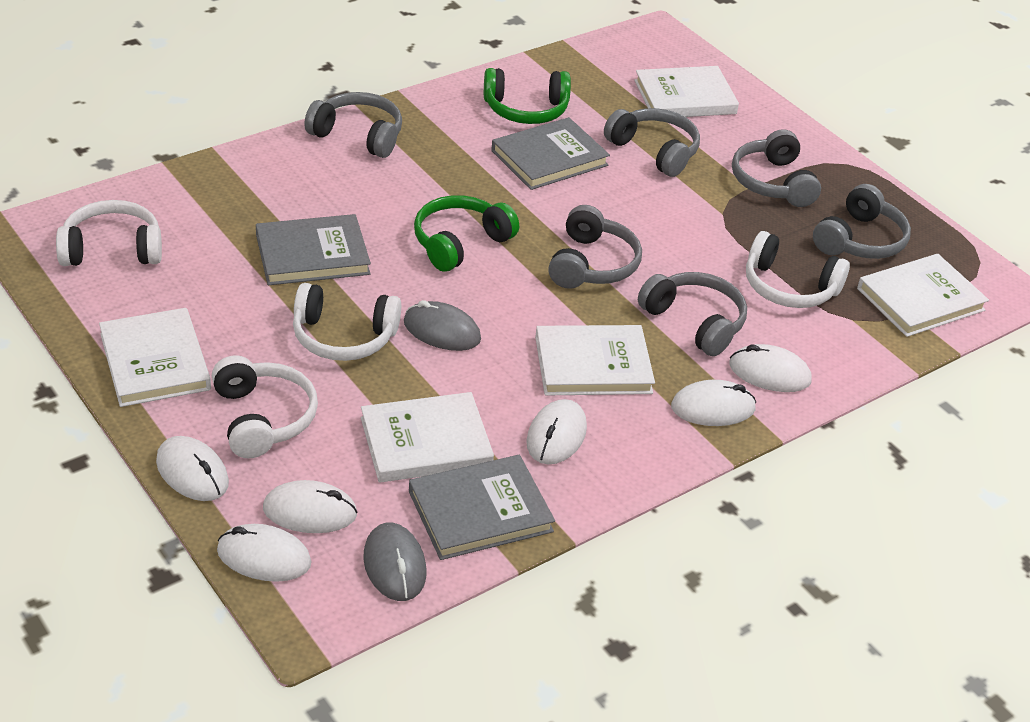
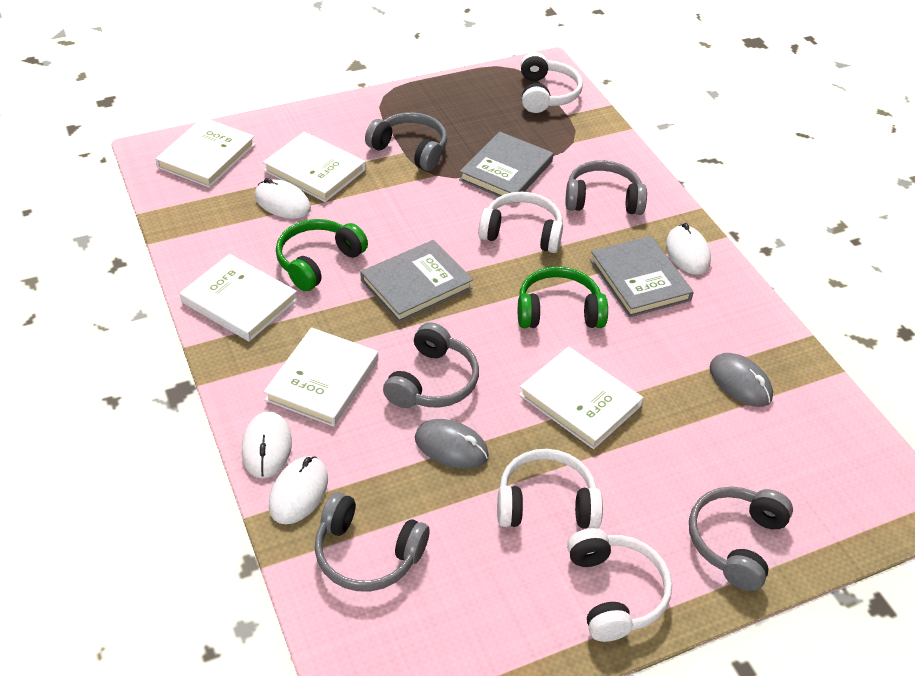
grey headphones: 6 -> 5
white mouse: 6 -> 4

